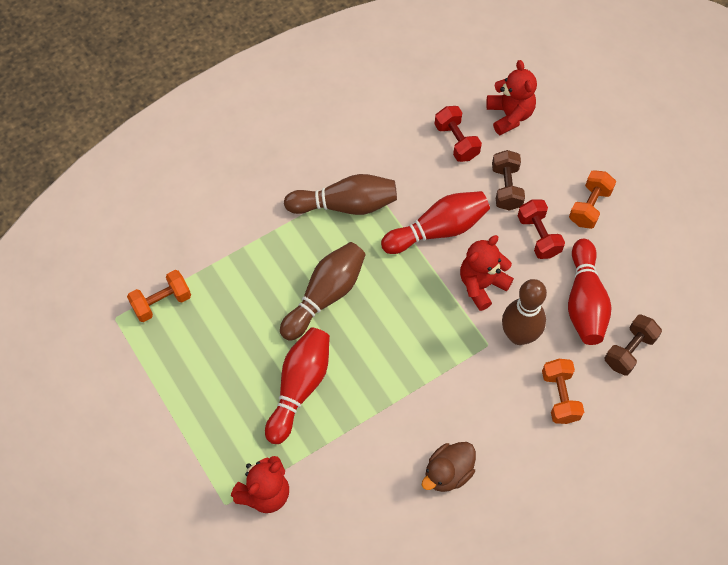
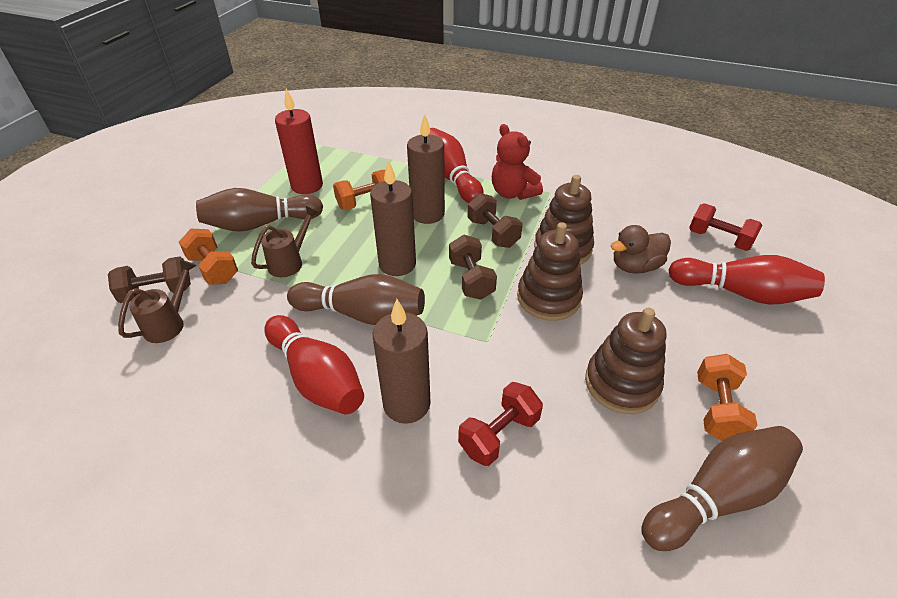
brown candle: 0 -> 3
brown dumbbell: 2 -> 3
brown stacking toy: 0 -> 3
brown watering can: 0 -> 2
red candle: 0 -> 1
red teddy bear: 3 -> 1

